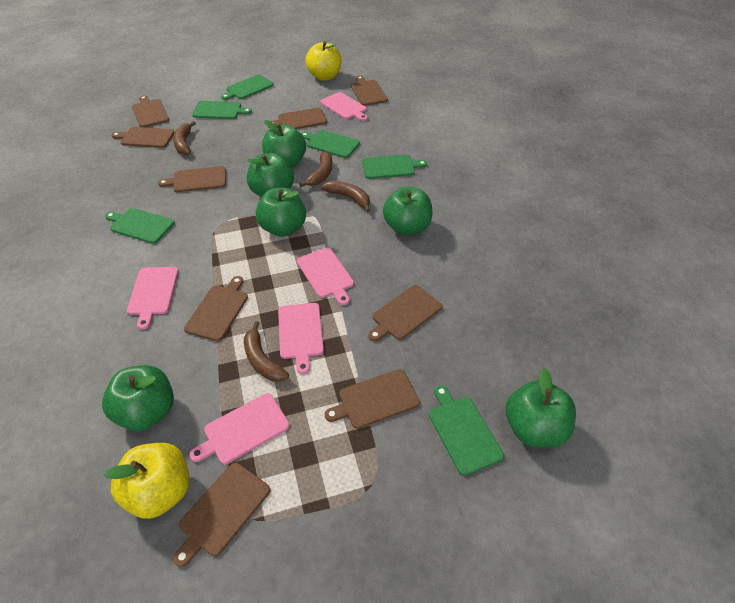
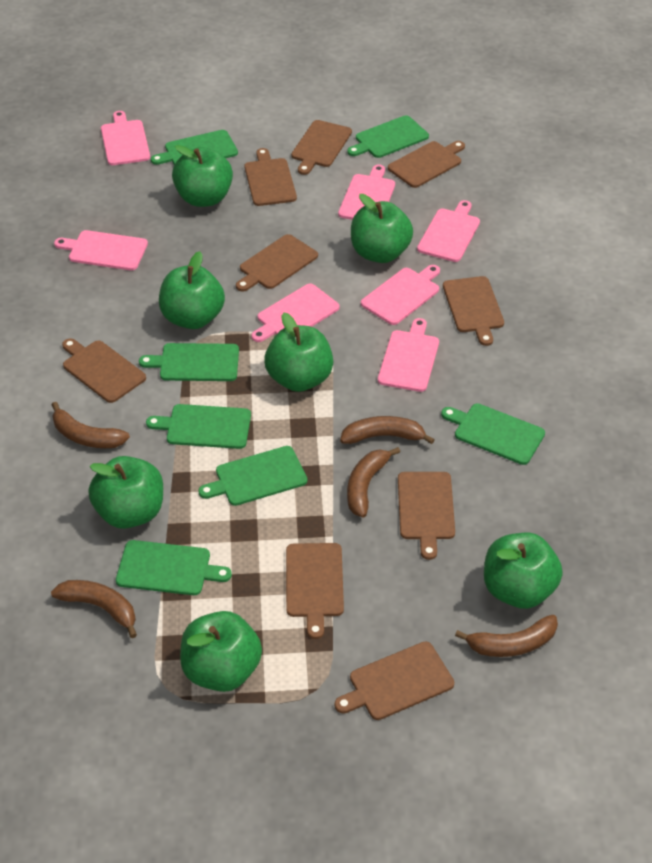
brown banana: 4 -> 5
green apple: 6 -> 7
green cutting board: 6 -> 7
pink cutting board: 5 -> 7
yellow apple: 2 -> 0

